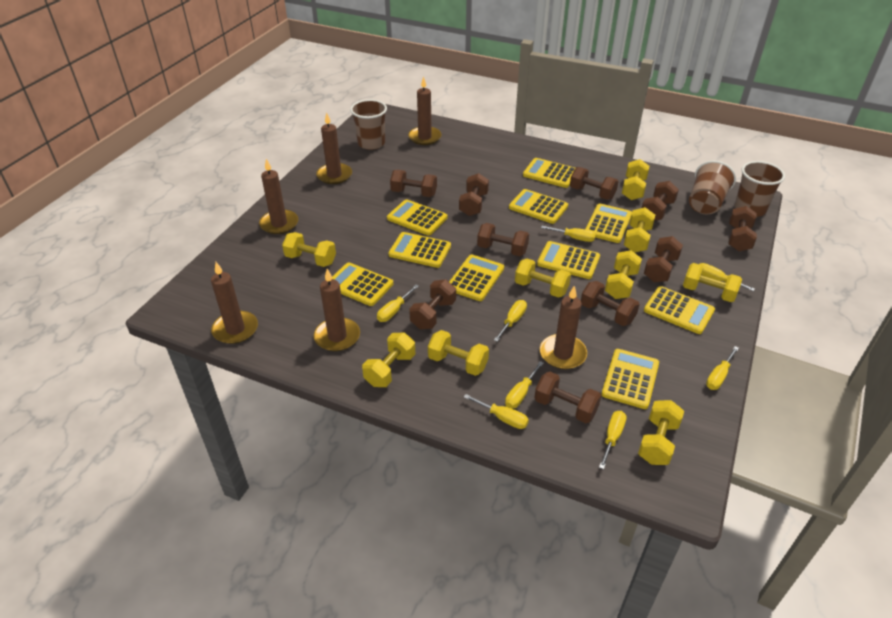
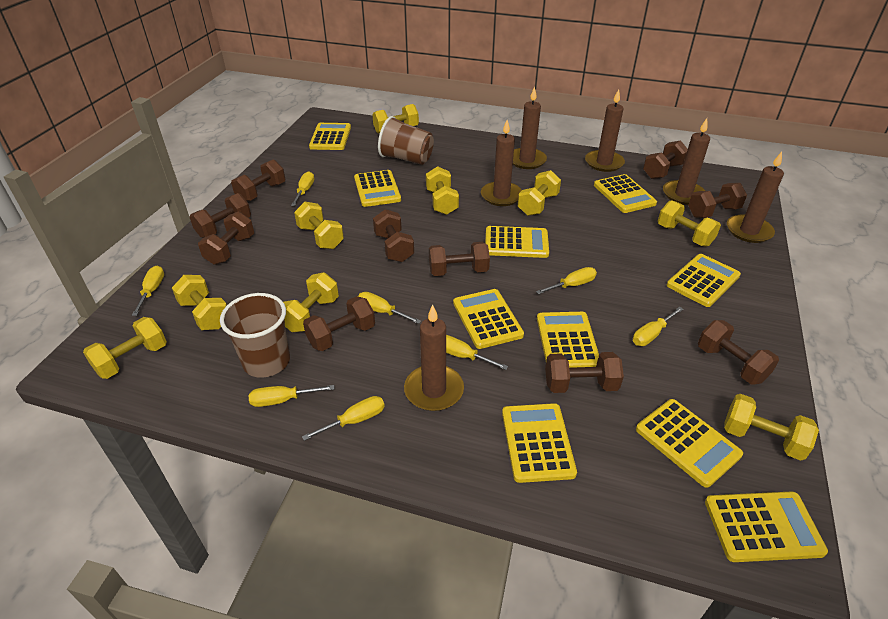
brown cup: 3 -> 2

